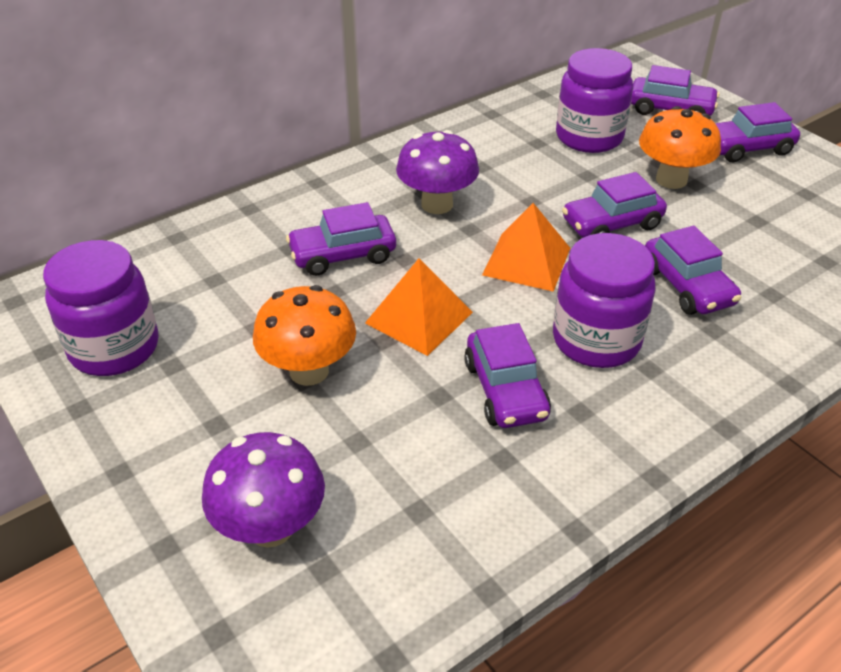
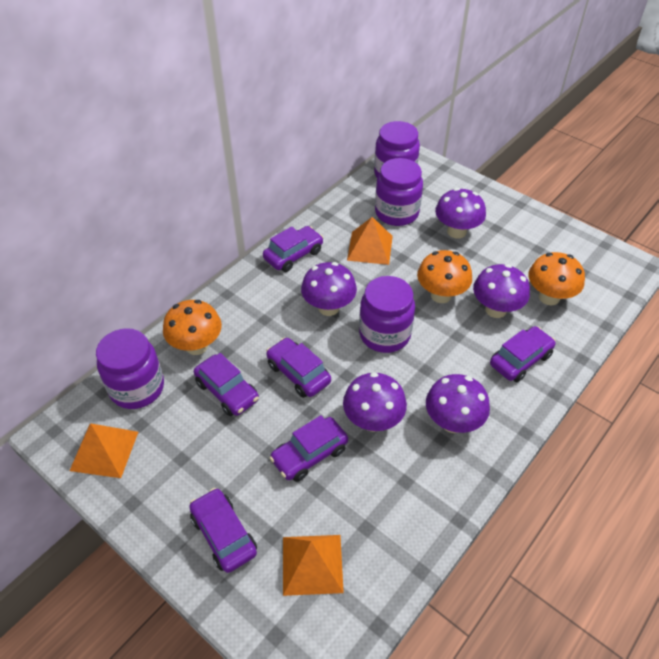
orange mushroom: 2 -> 3
orange pyramid: 2 -> 3
purple jar: 3 -> 4
purple mushroom: 2 -> 5

